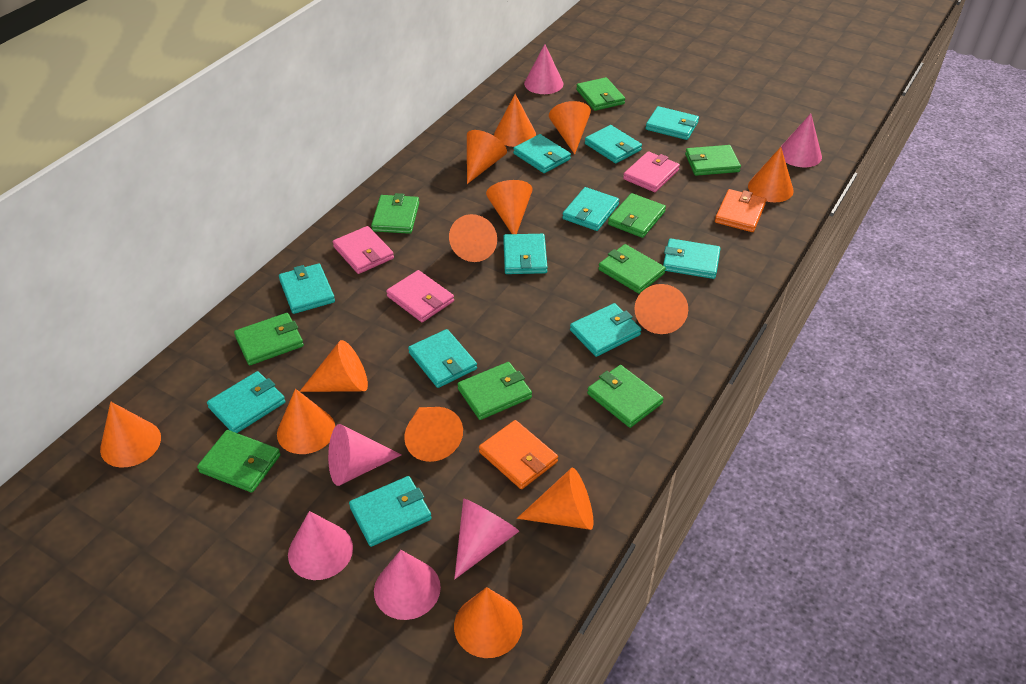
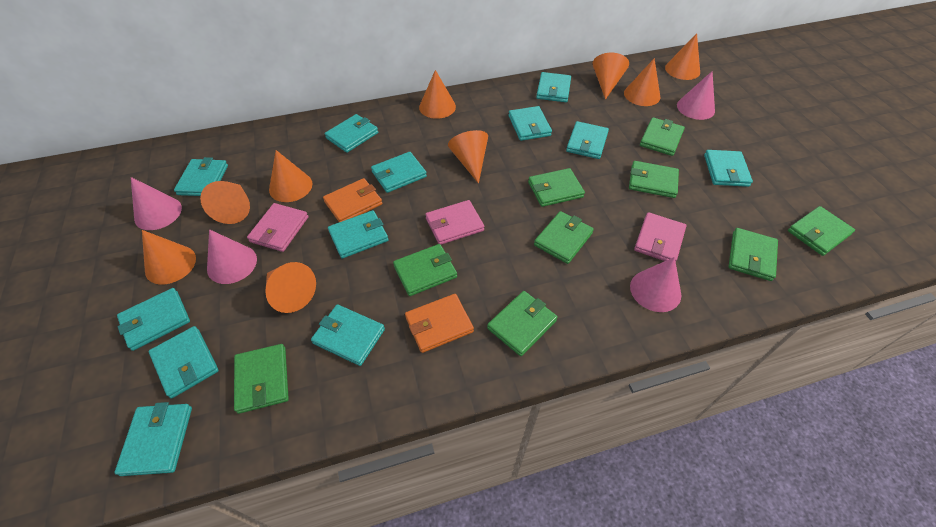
orange cone: 13 -> 9
pink cone: 6 -> 4
turquoise wallet: 11 -> 12

